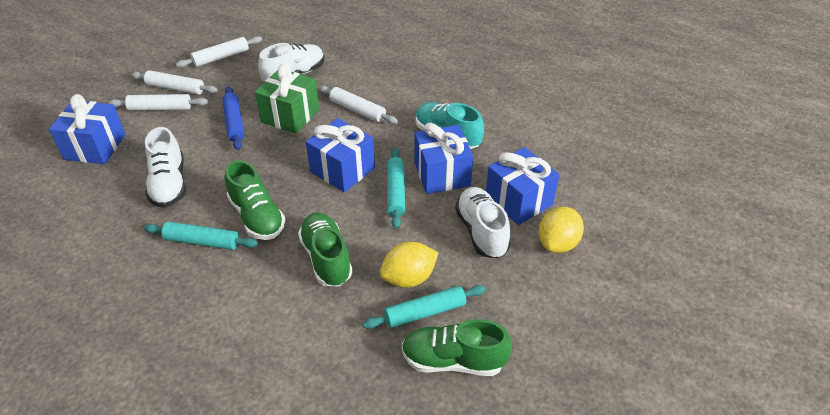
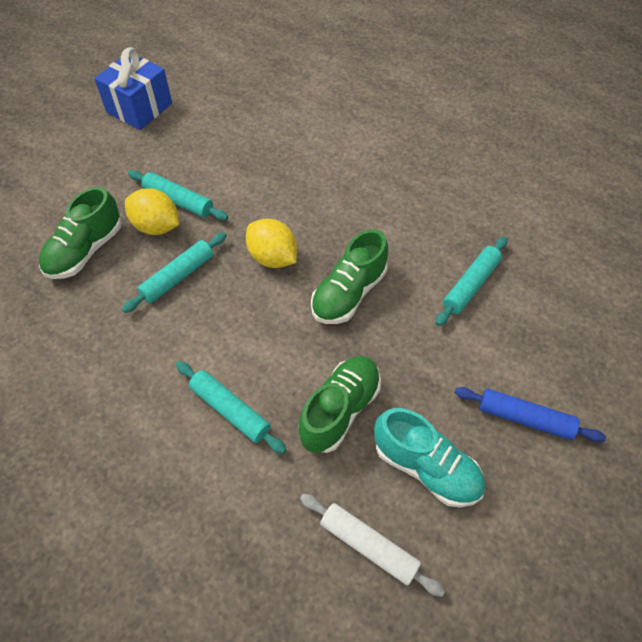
blue gift: 4 -> 1
green gift: 1 -> 0
turquoise rolling pin: 3 -> 4
white rolling pin: 4 -> 1
white shoe: 3 -> 0

